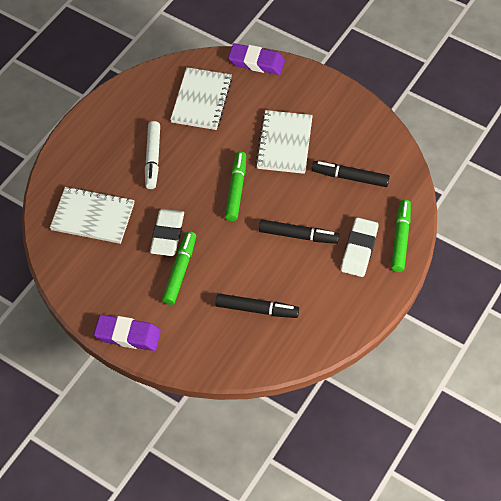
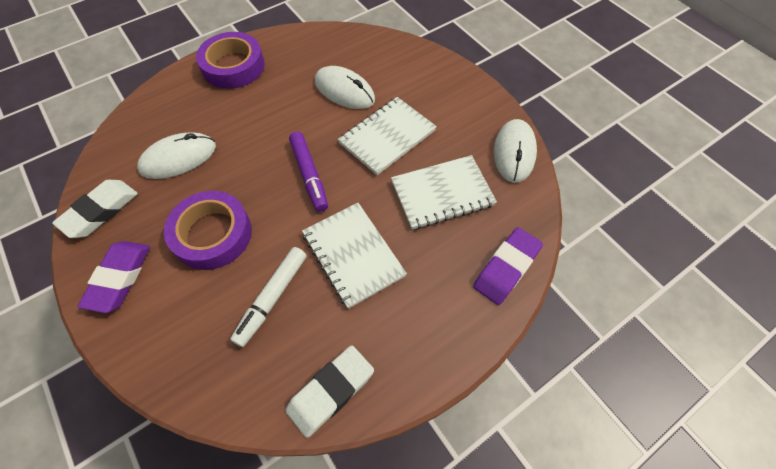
black marker: 3 -> 0
green marker: 3 -> 0
purple marker: 0 -> 1
purple tape: 0 -> 2
white mouse: 0 -> 3

